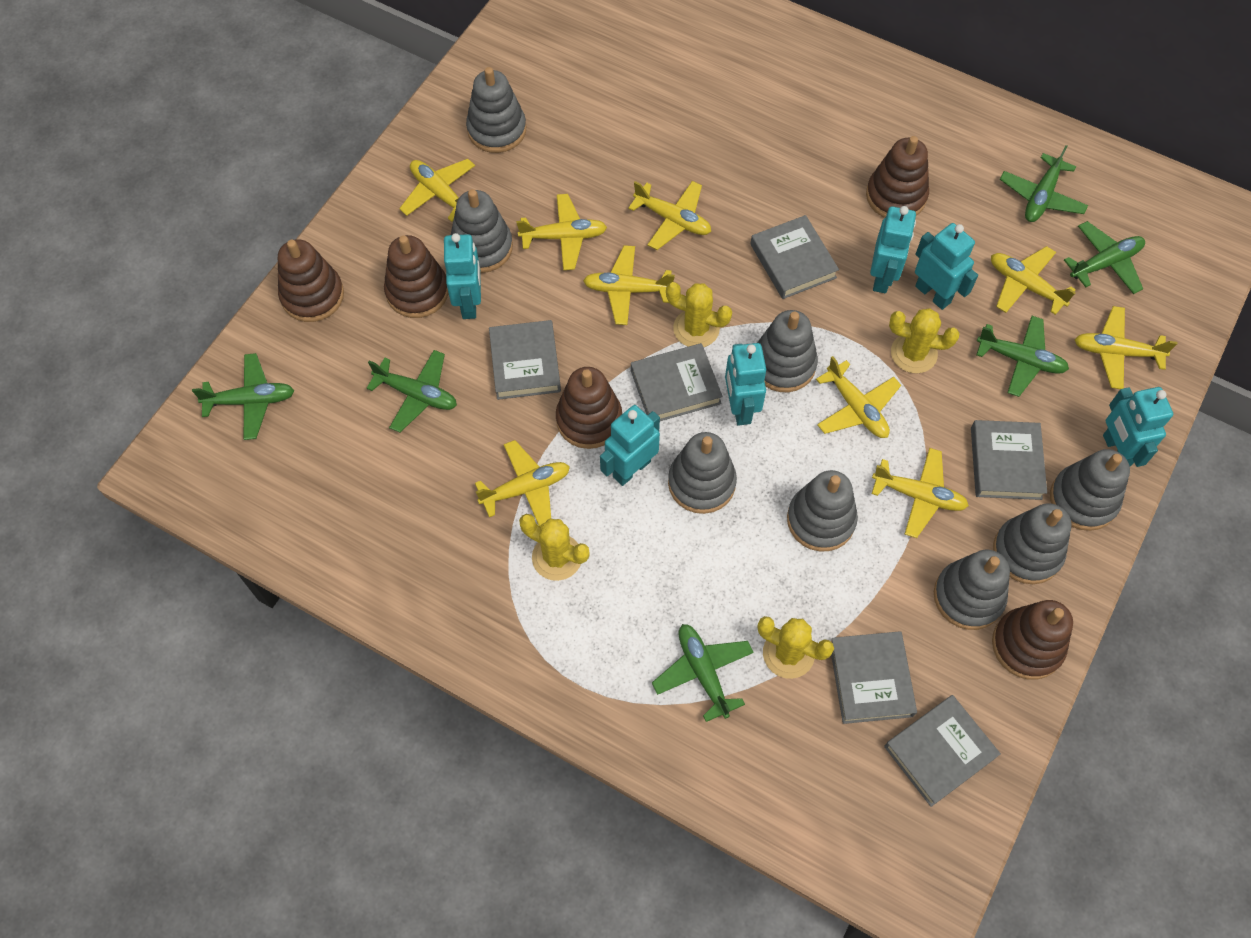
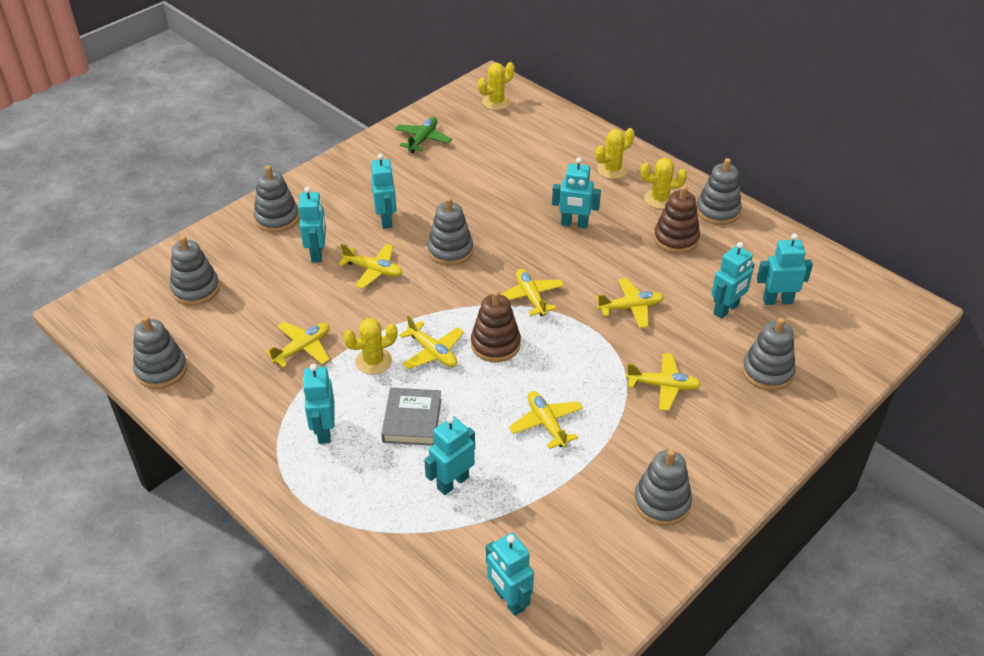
brown stacking toy: 5 -> 2
green plane: 6 -> 1
grey book: 6 -> 1
grey stacking toy: 8 -> 7
turquoise robot: 6 -> 8
yellow plane: 9 -> 7

